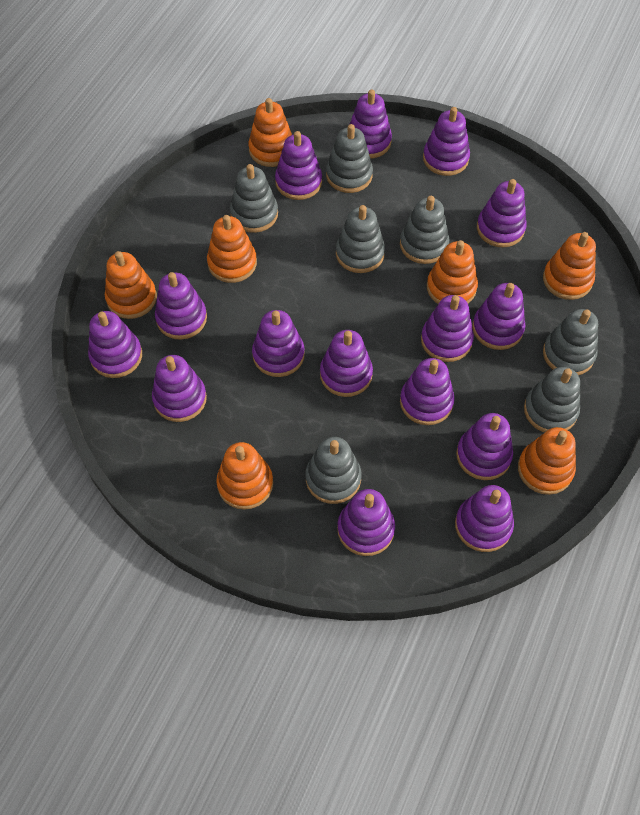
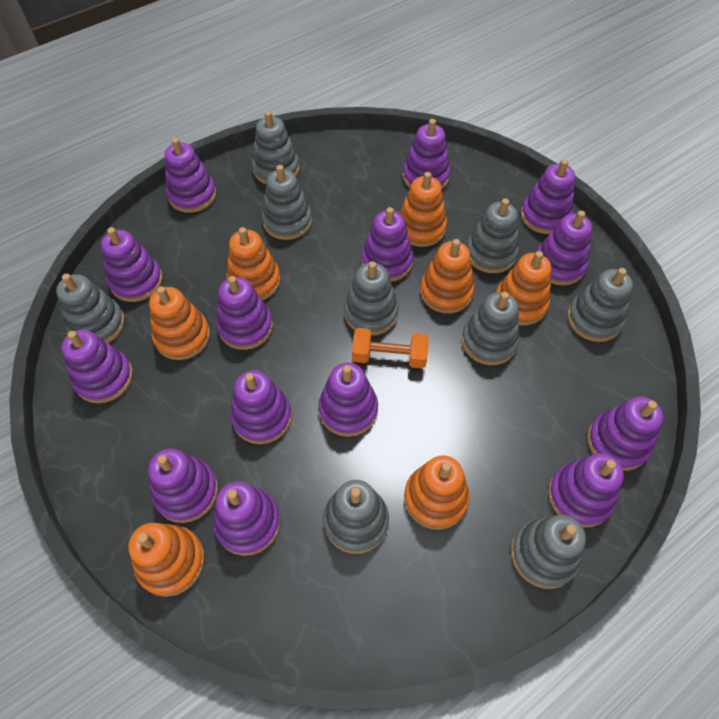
grey stacking toy: 7 -> 9
orange dumbbell: 0 -> 1
purple stacking toy: 15 -> 14

